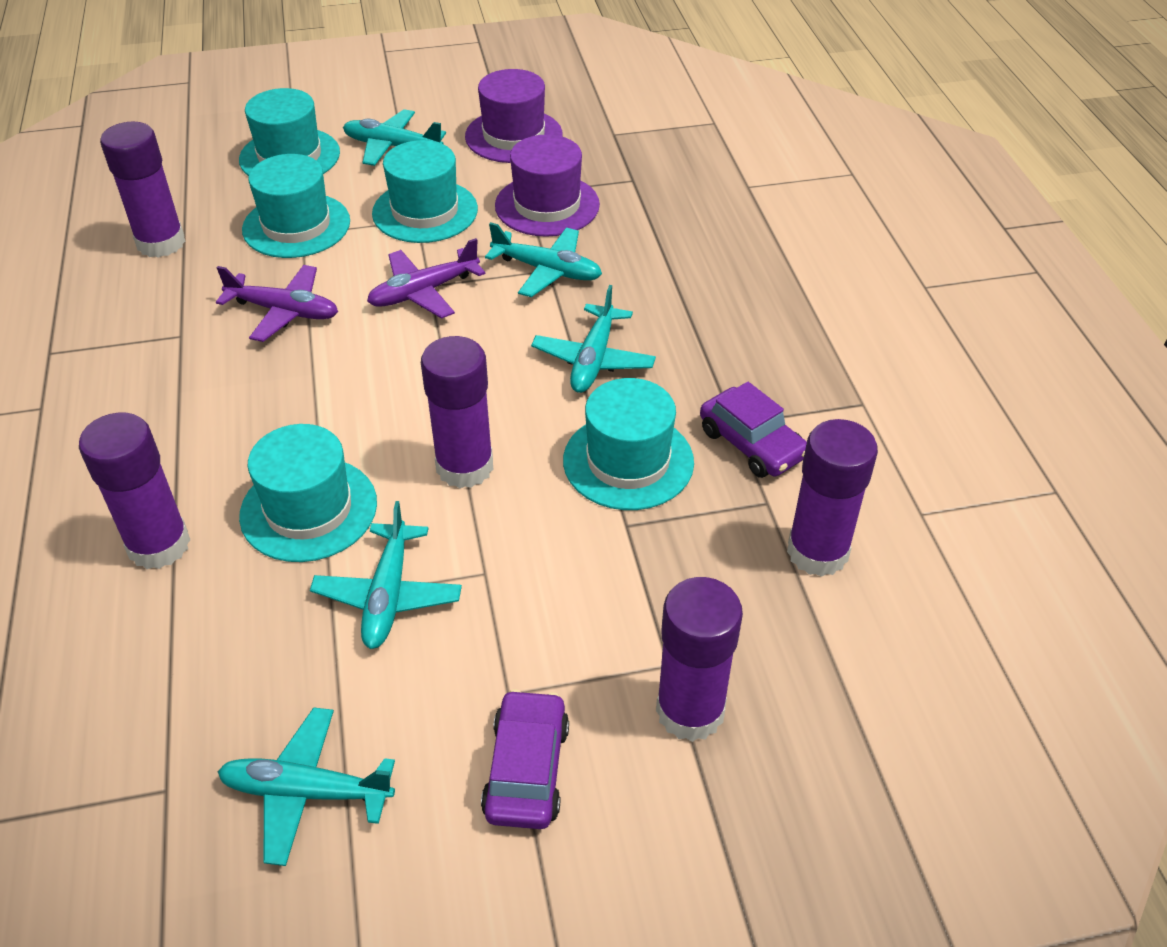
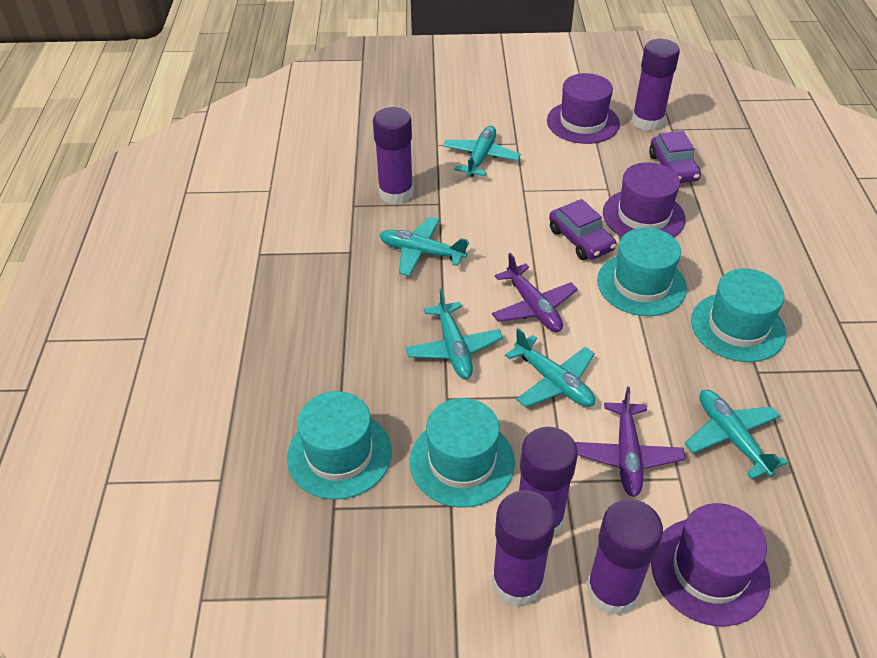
purple hat: 2 -> 3
turquoise hat: 5 -> 4

